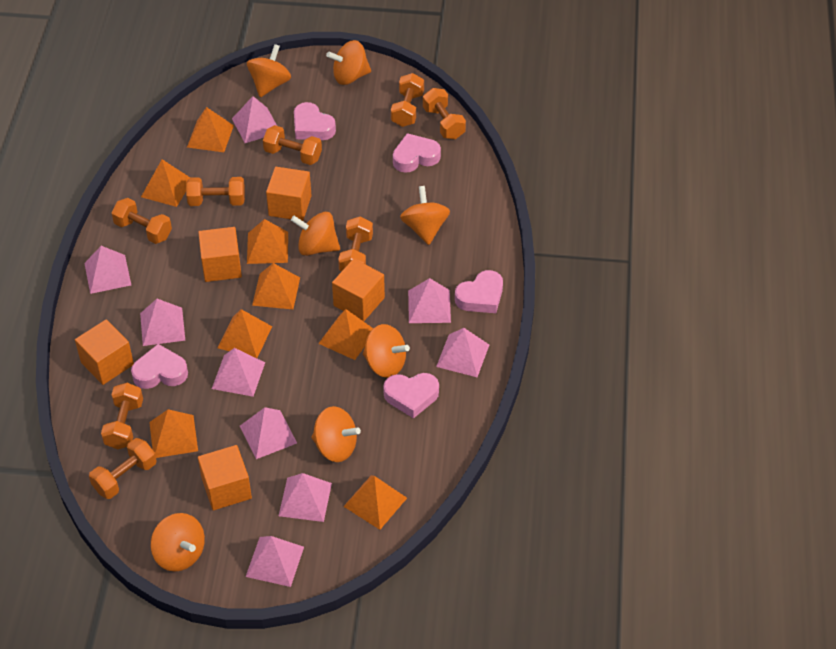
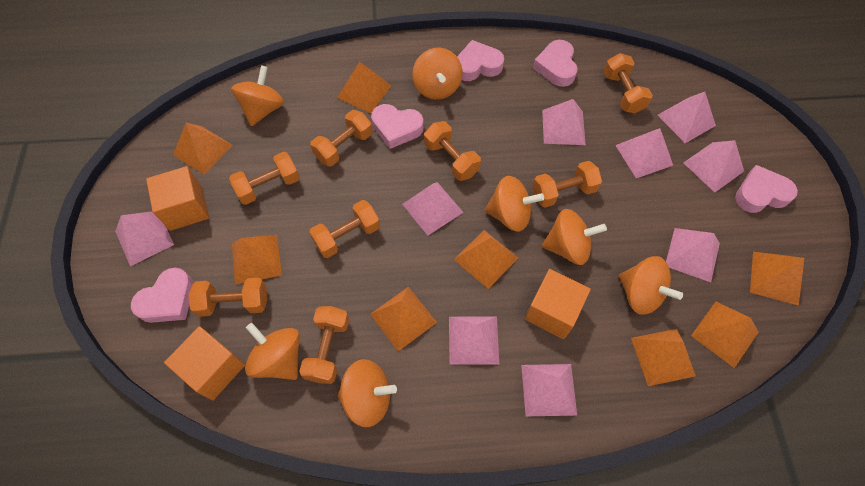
orange cube: 5 -> 3

